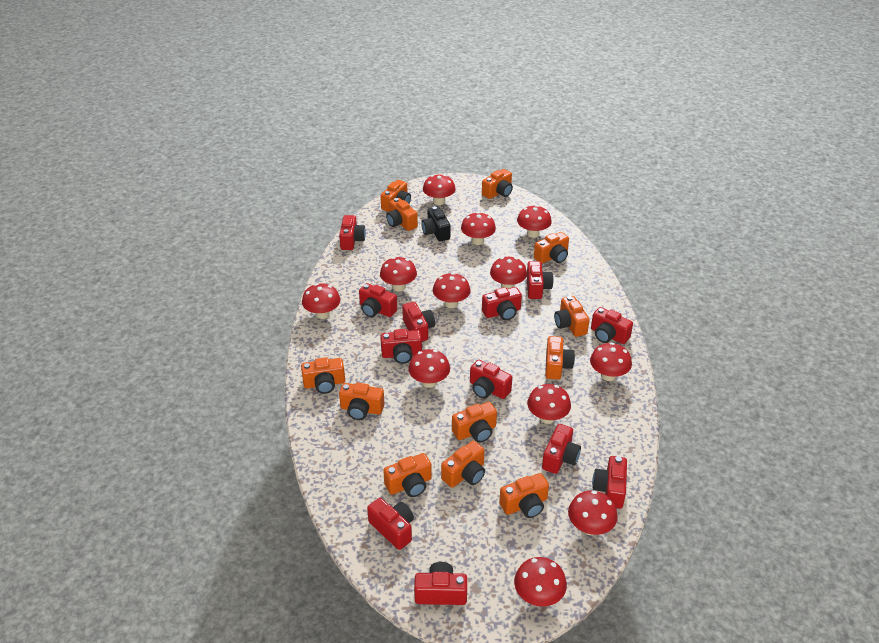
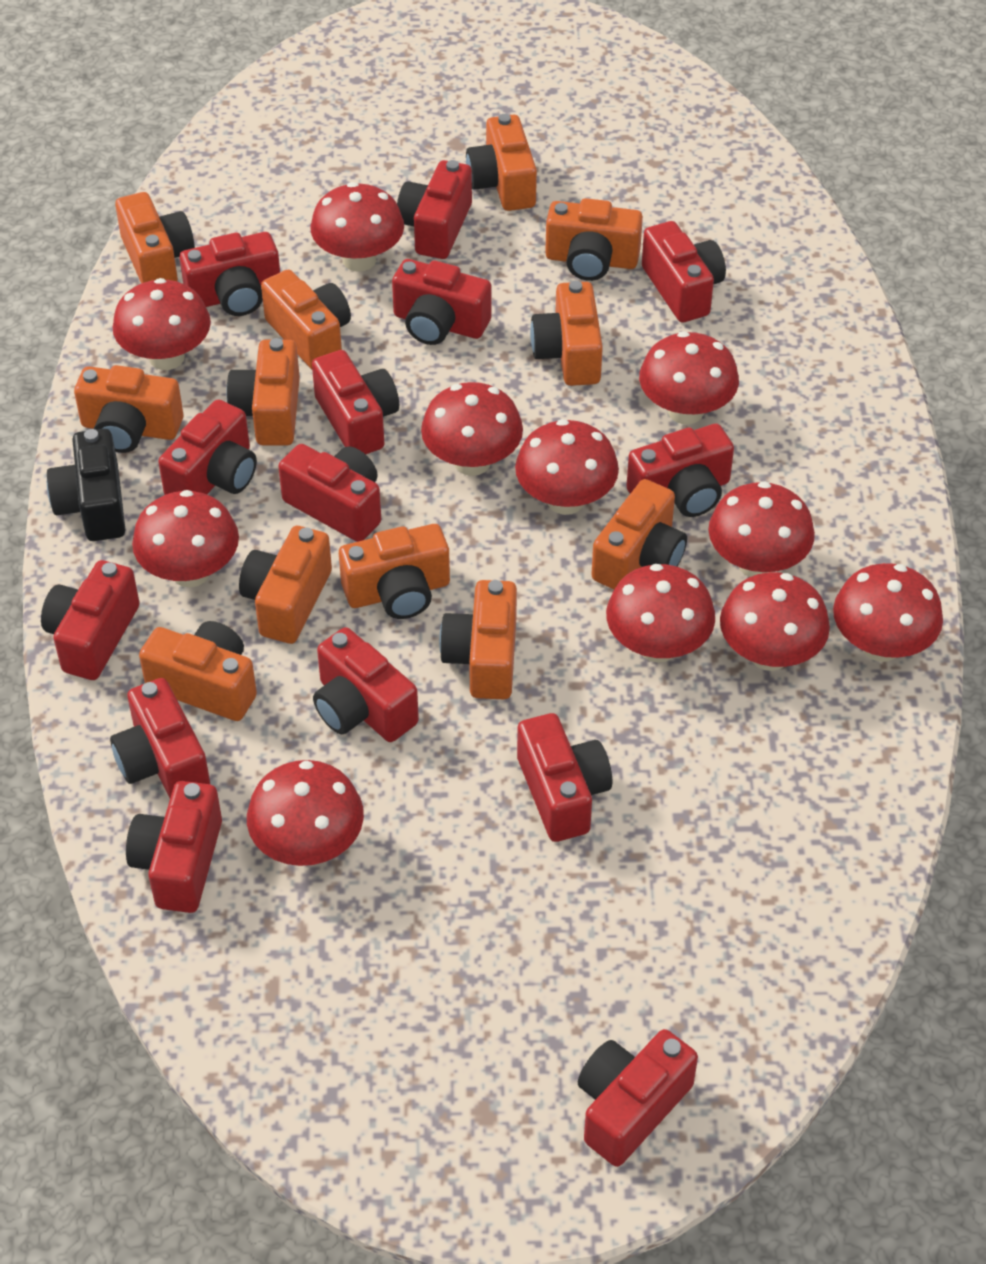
red camera: 12 -> 14
red mushroom: 12 -> 11

